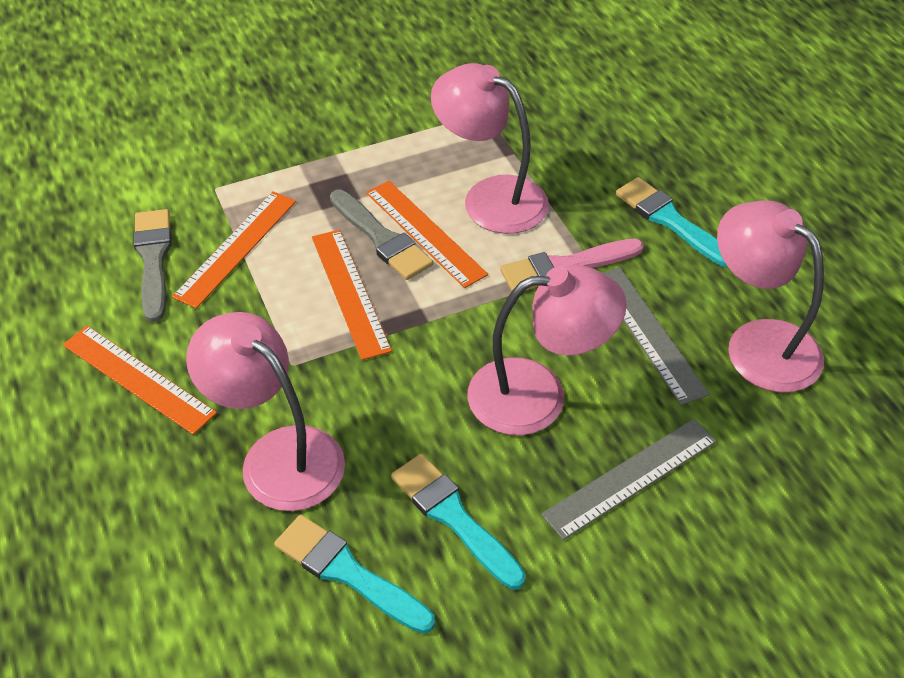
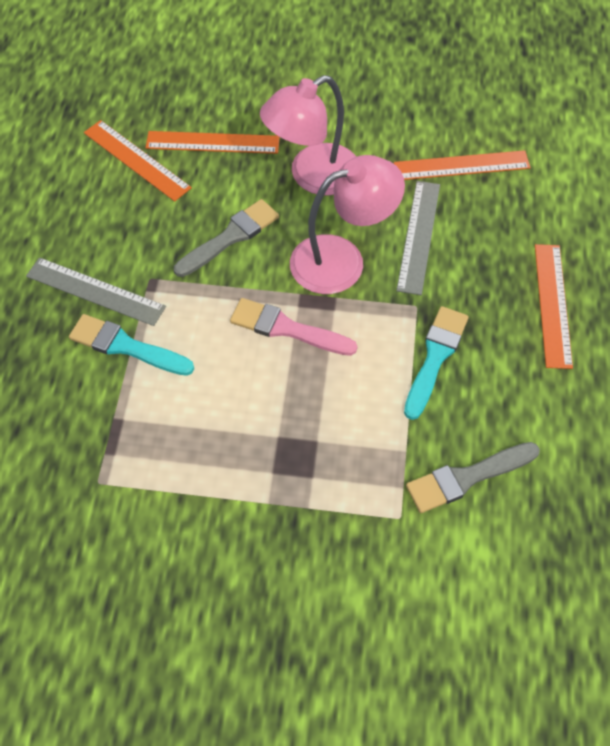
pink lamp: 4 -> 2
turquoise brush: 3 -> 2

